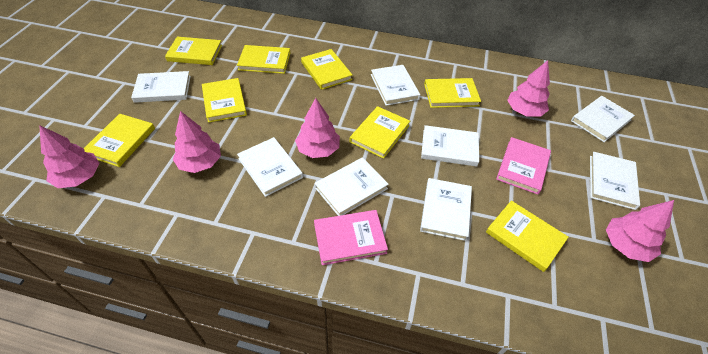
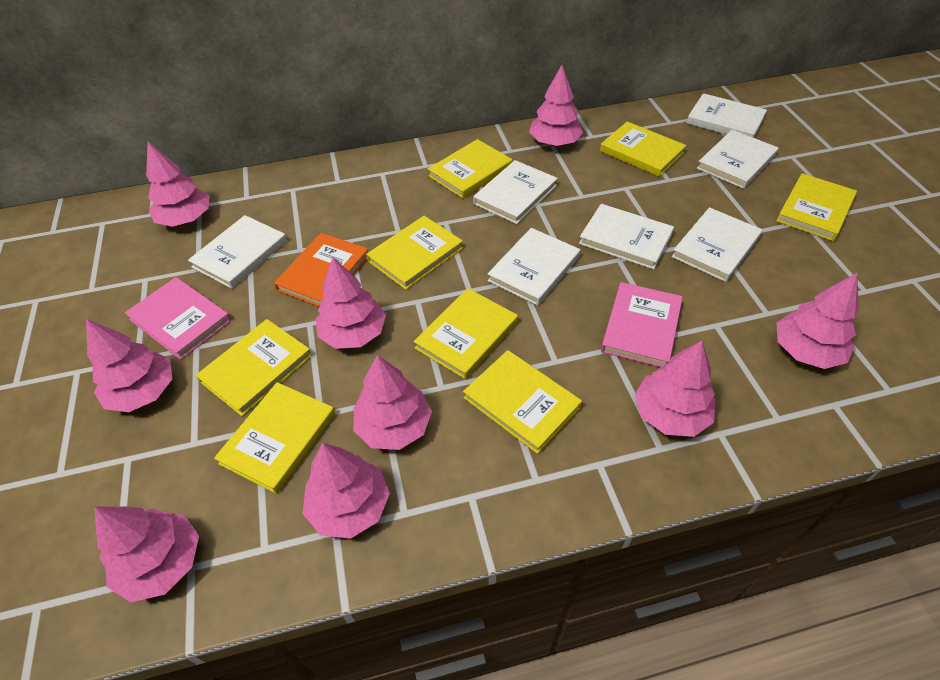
orange book: 0 -> 1
pink tree: 5 -> 9
white book: 8 -> 7

